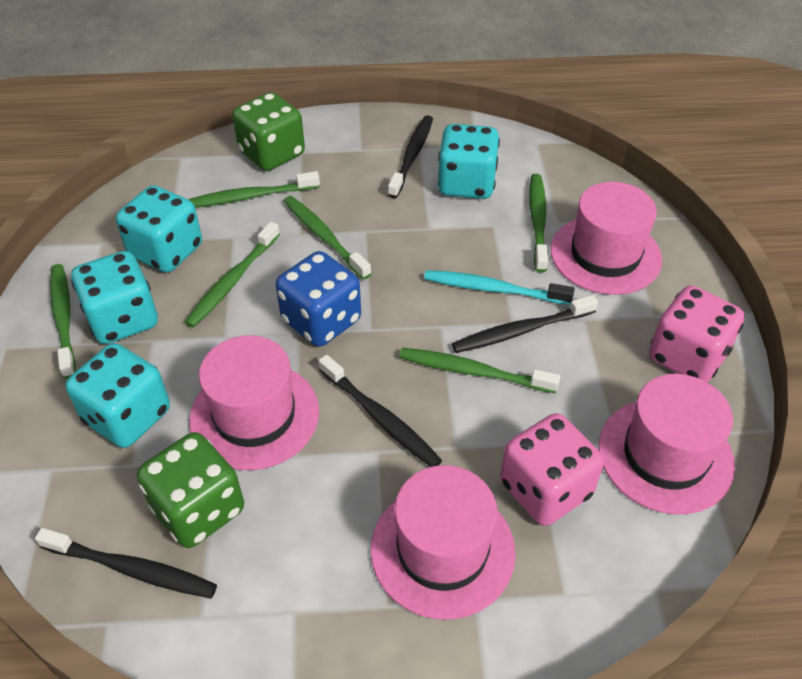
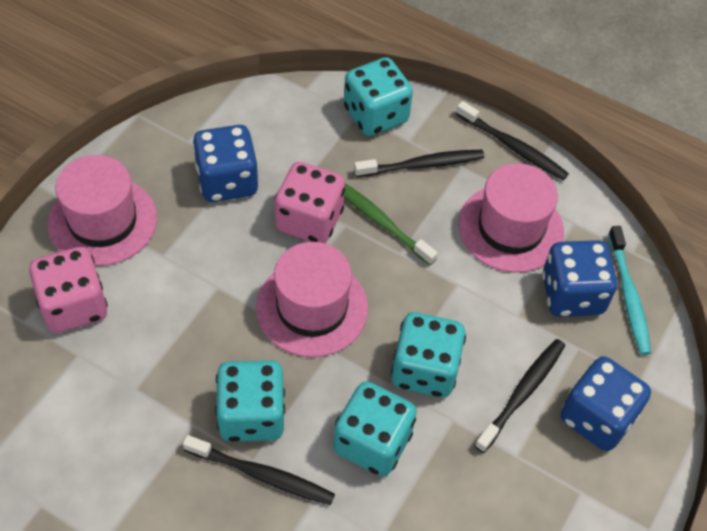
blue dice: 1 -> 3
green dice: 2 -> 0
green toothbrush: 6 -> 1
pink hat: 4 -> 3

